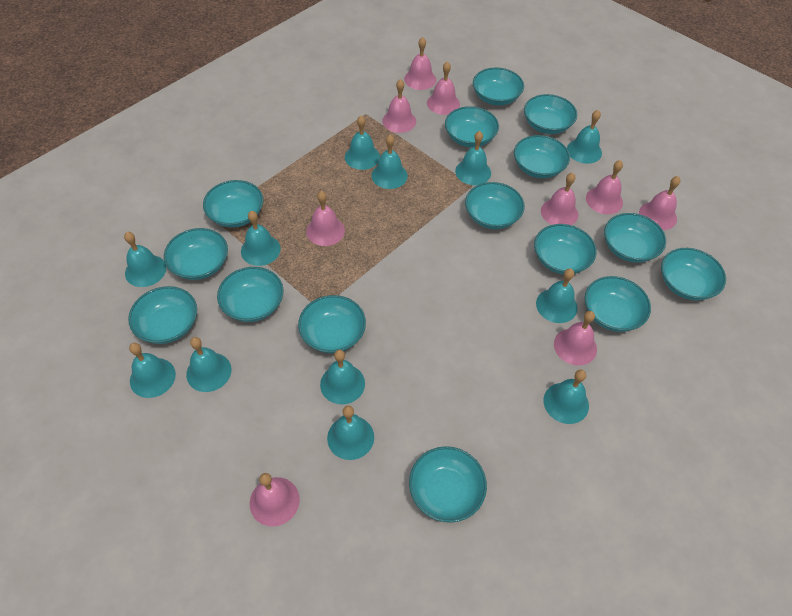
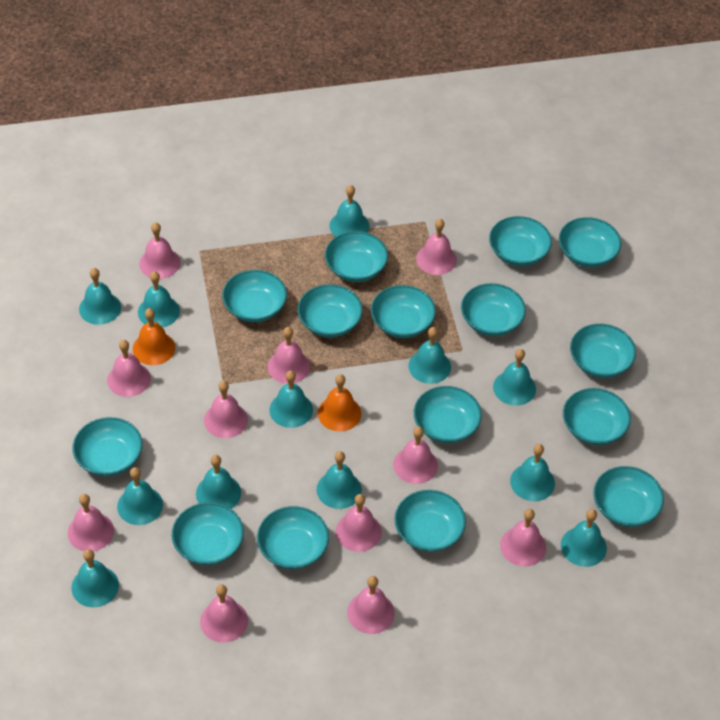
orange bell: 0 -> 2
pink bell: 9 -> 11

